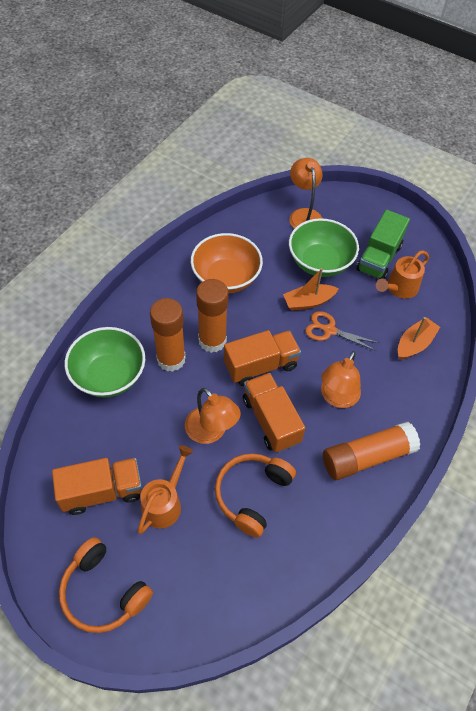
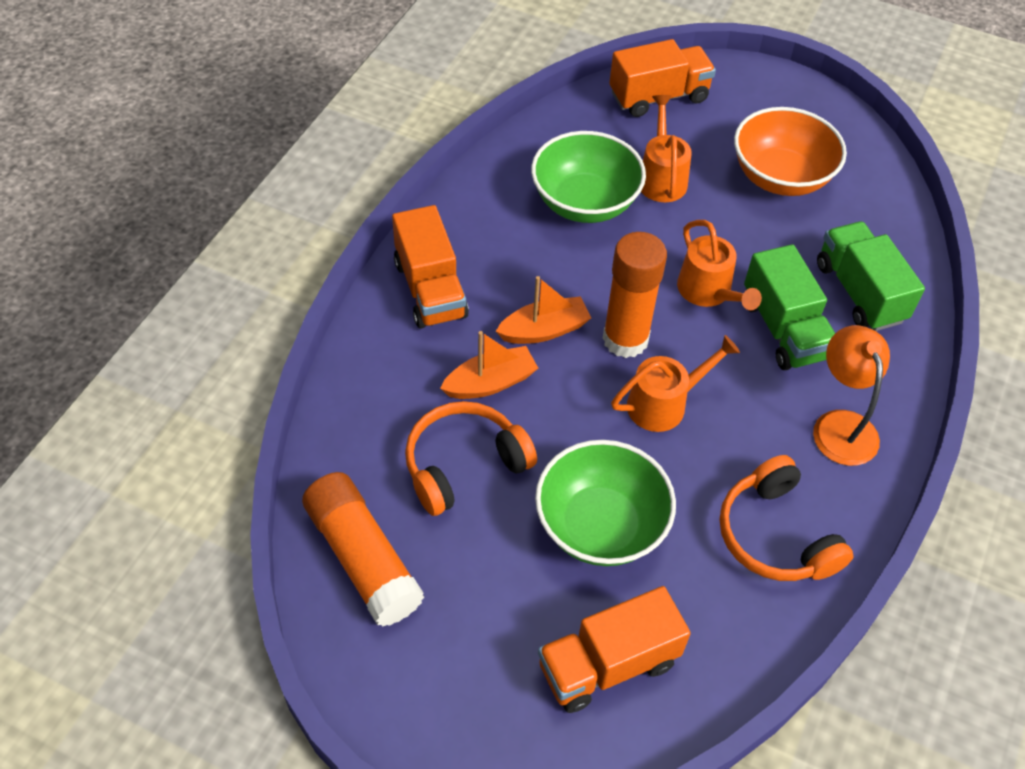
green truck: 1 -> 2
orange glue stick: 3 -> 2
orange lamp: 3 -> 1
orange scissors: 1 -> 0
orange watering can: 2 -> 3

